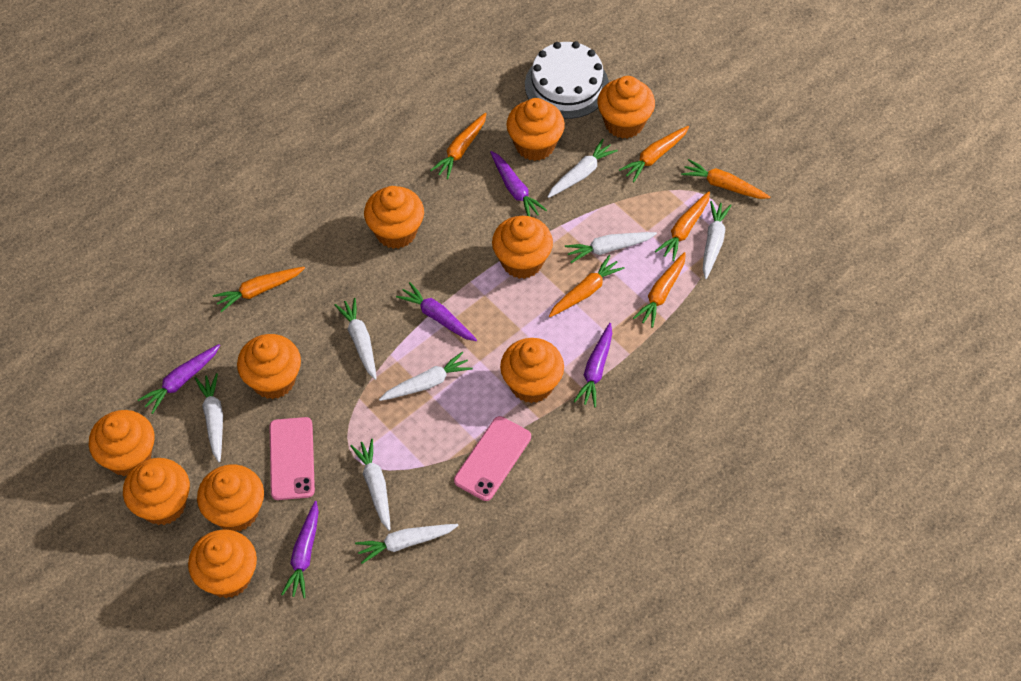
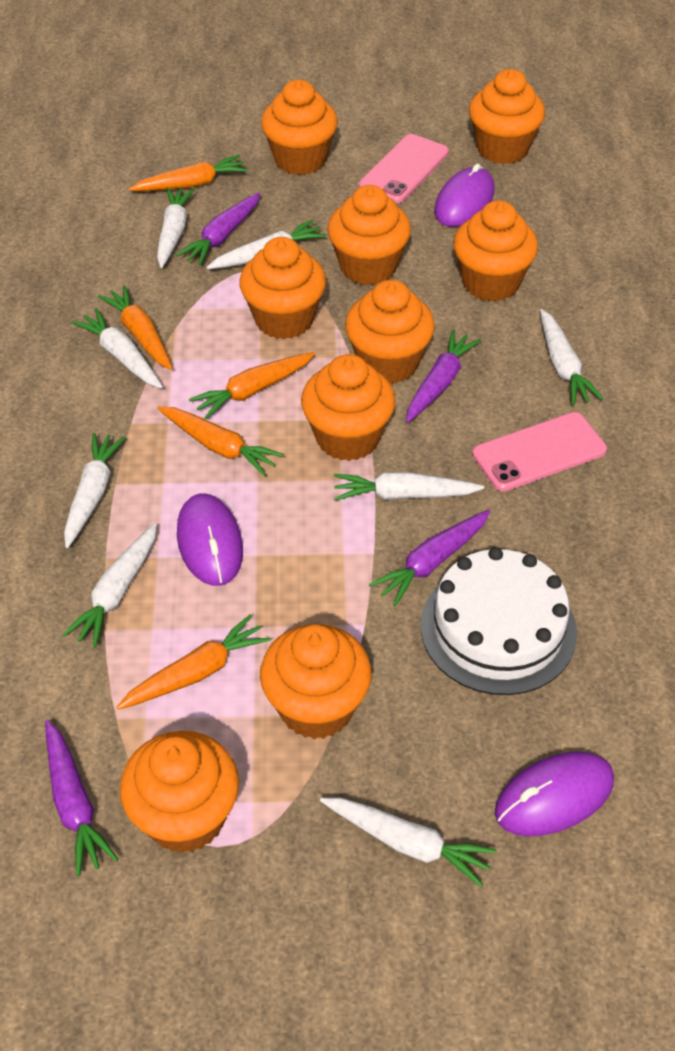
orange carrot: 7 -> 5
orange cupcake: 10 -> 9
purple carrot: 5 -> 4
purple mouse: 0 -> 3

